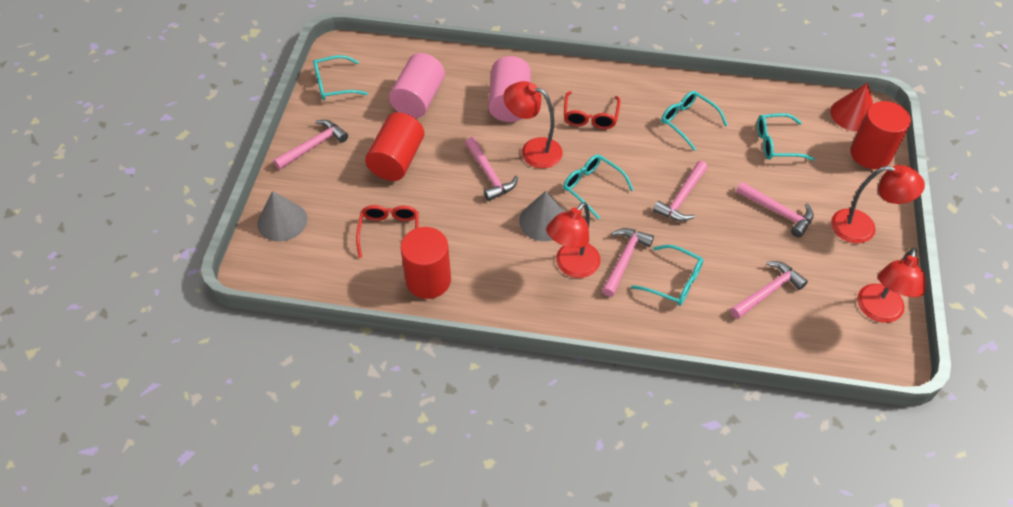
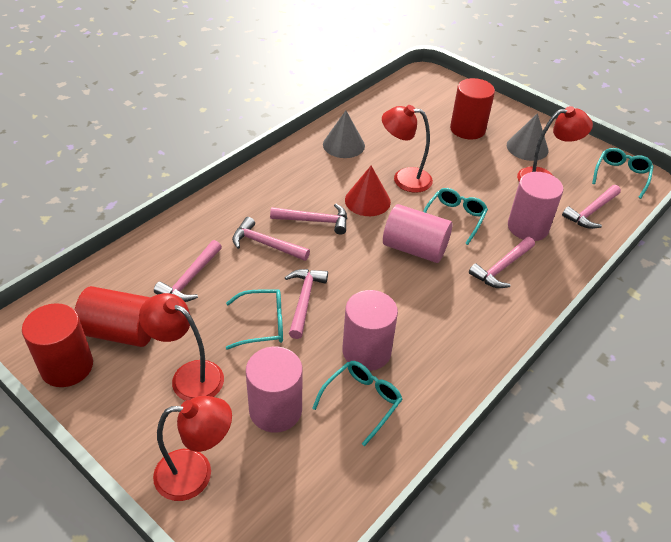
pink cylinder: 2 -> 4
red glasses: 2 -> 0
turquoise glasses: 5 -> 4

